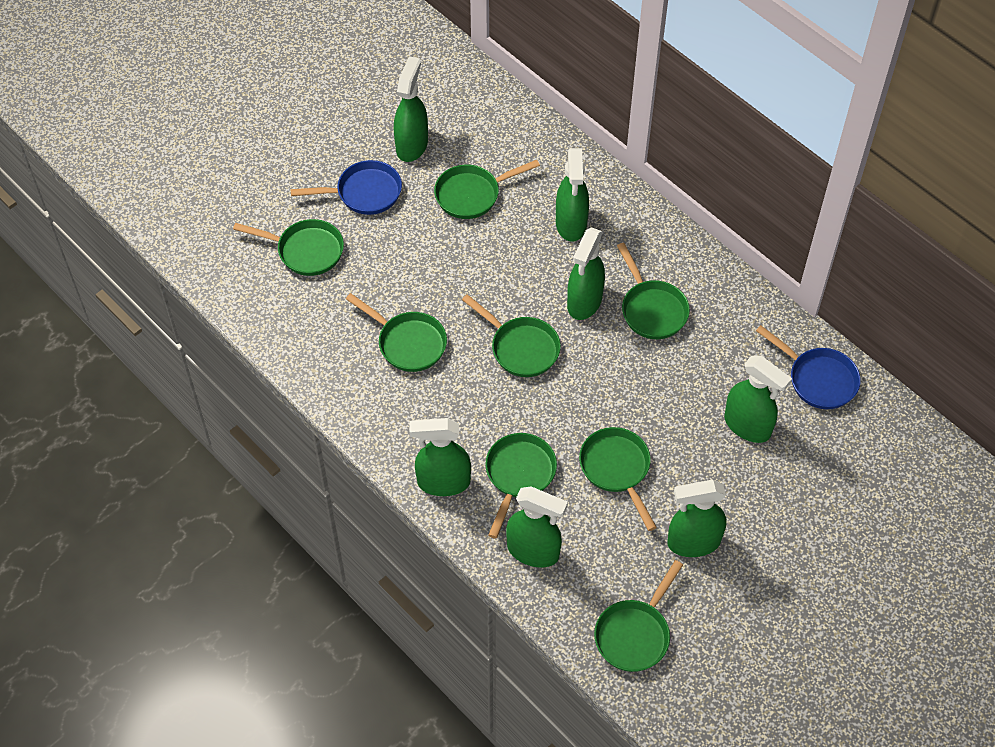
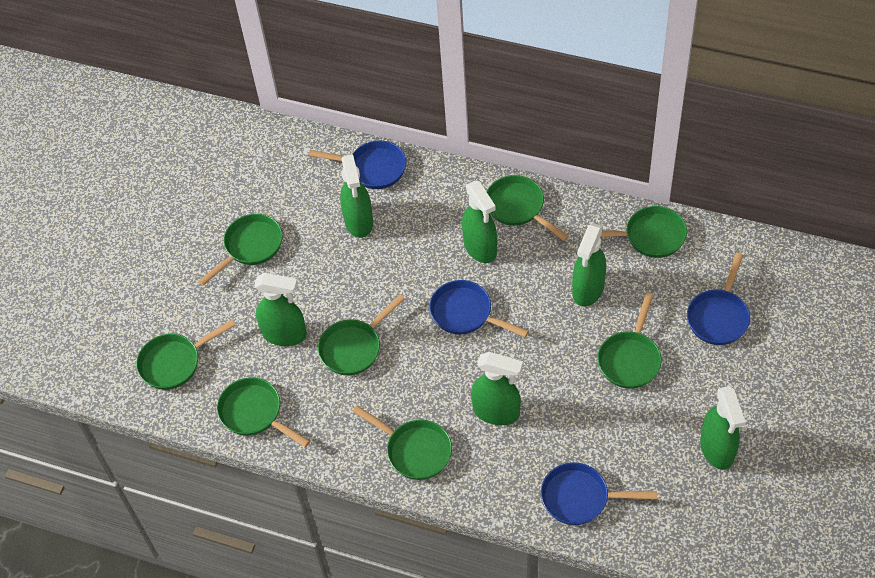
blue pan: 2 -> 4
green spray bottle: 7 -> 6

